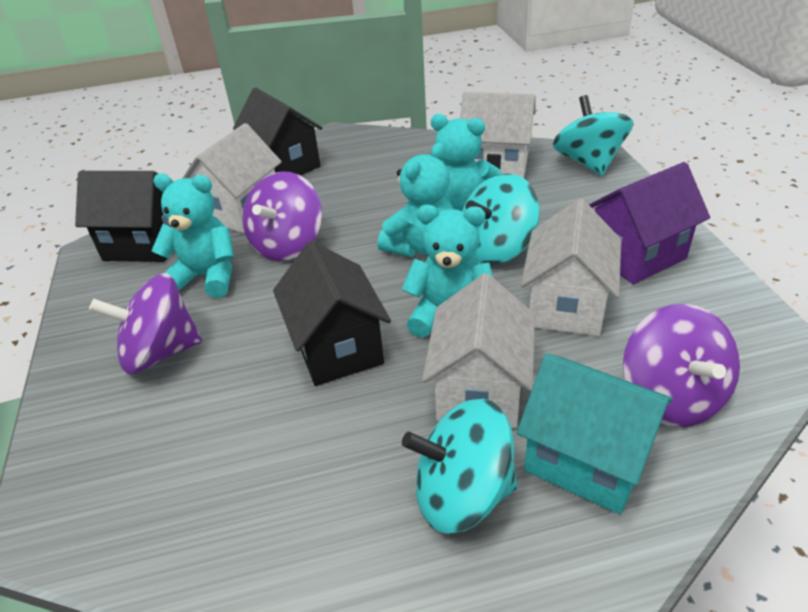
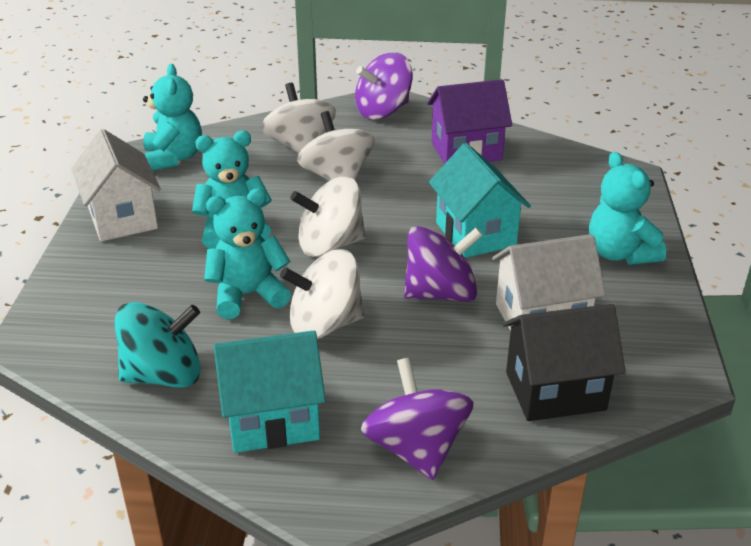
black house: 3 -> 1
turquoise house: 1 -> 2
turquoise spinning top: 3 -> 1
white house: 4 -> 2
white spinning top: 0 -> 4

